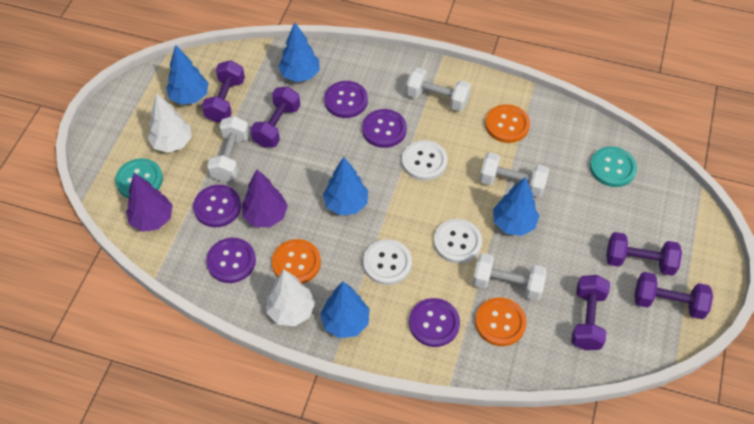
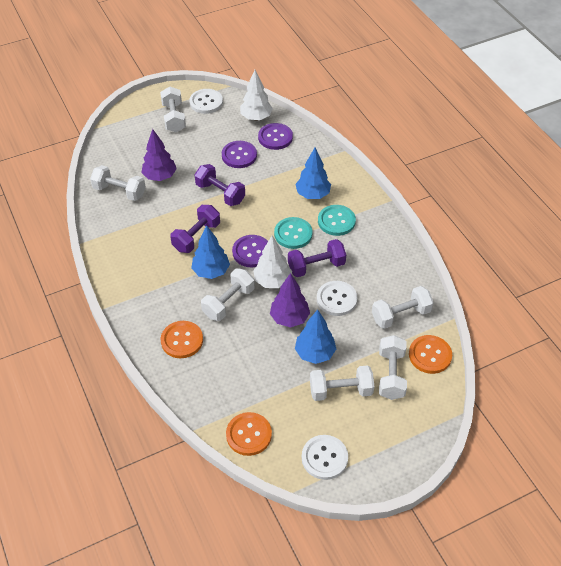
blue tree: 5 -> 3
purple button: 5 -> 3
purple dumbbell: 5 -> 3
white dumbbell: 4 -> 6

